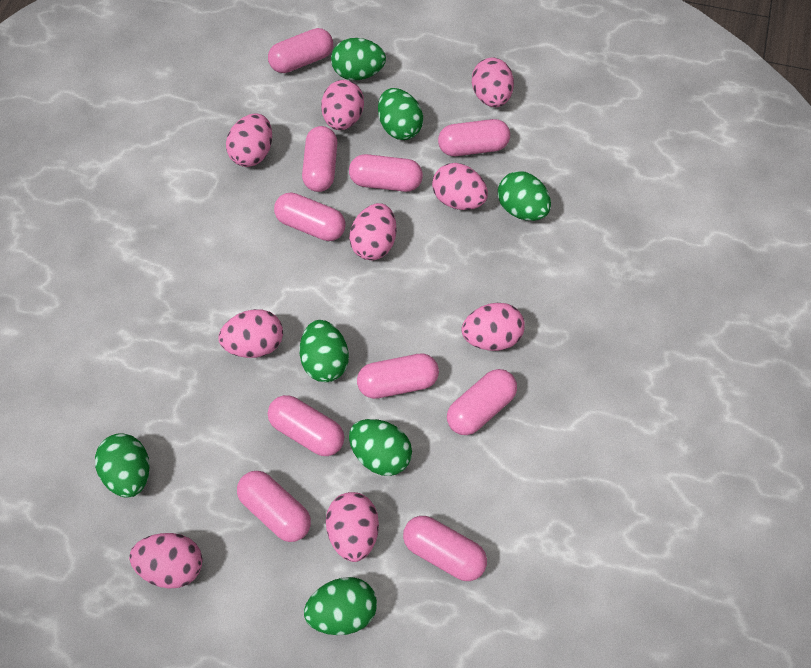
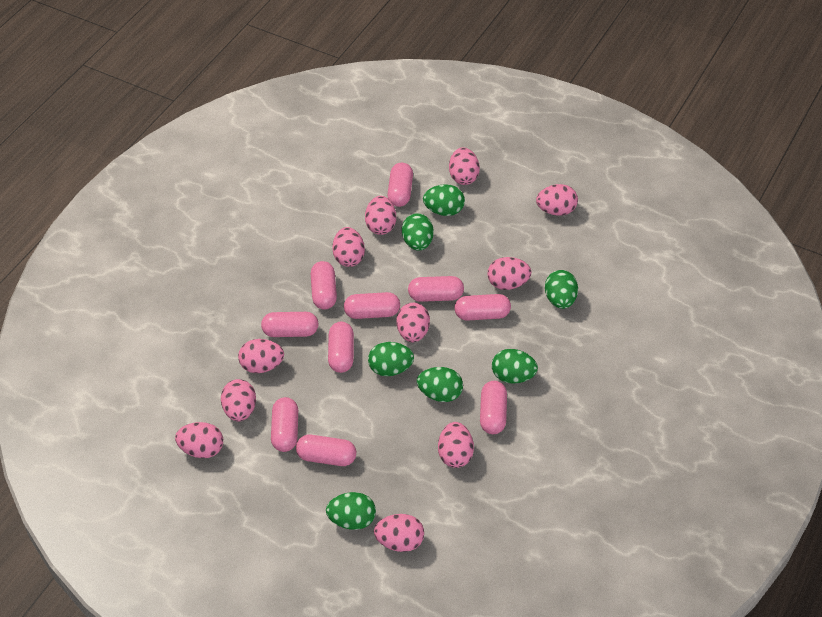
pink egg: 9 -> 11

